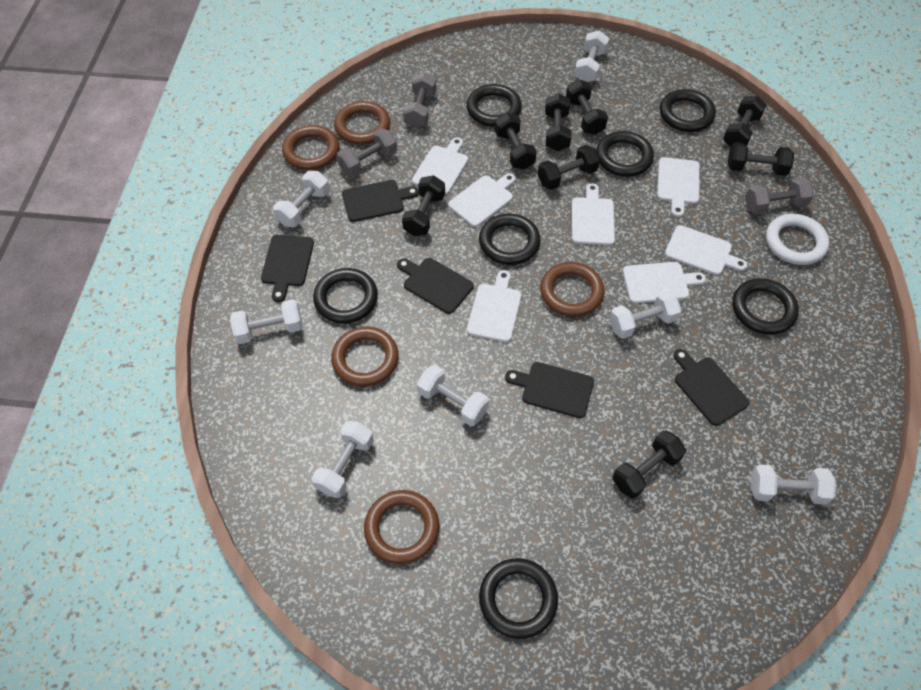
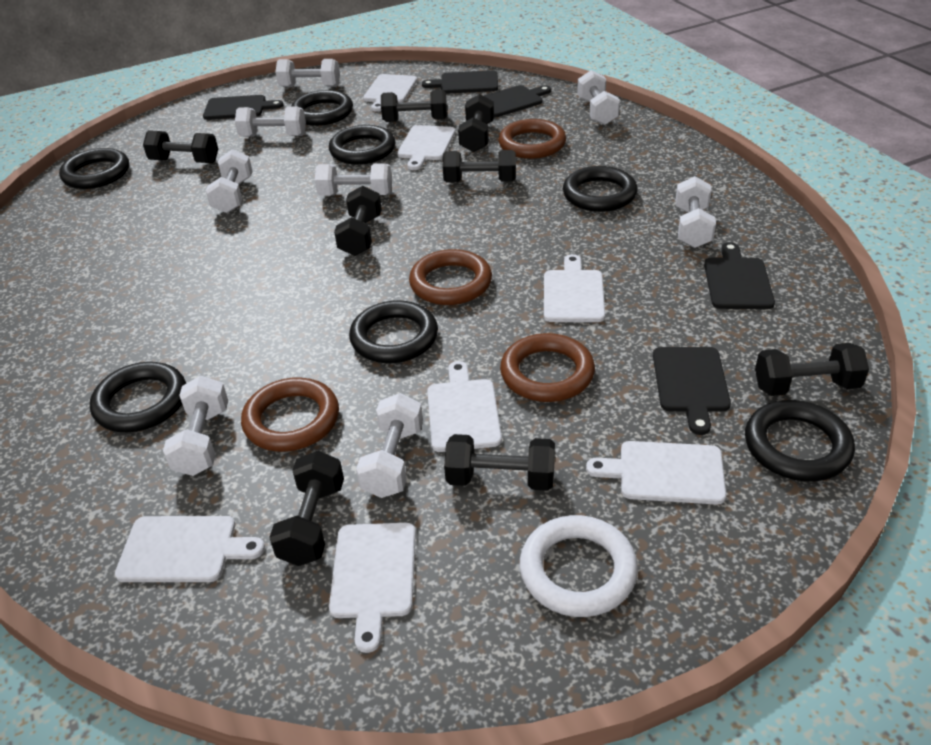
brown ring: 5 -> 4
grey dumbbell: 3 -> 0
white dumbbell: 7 -> 8

